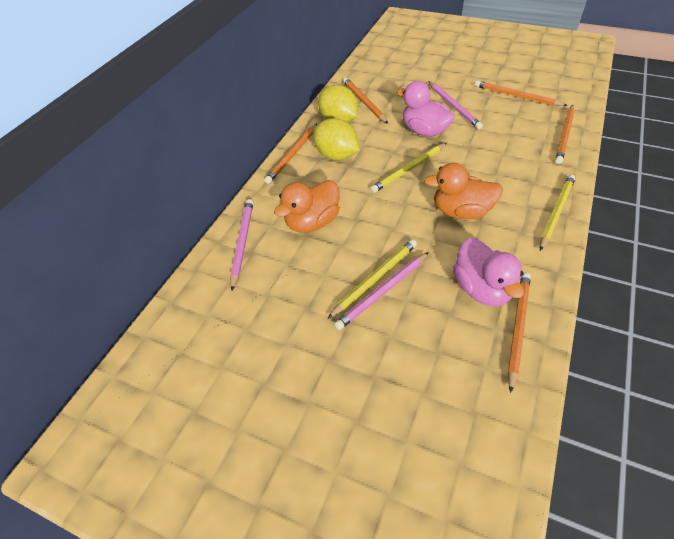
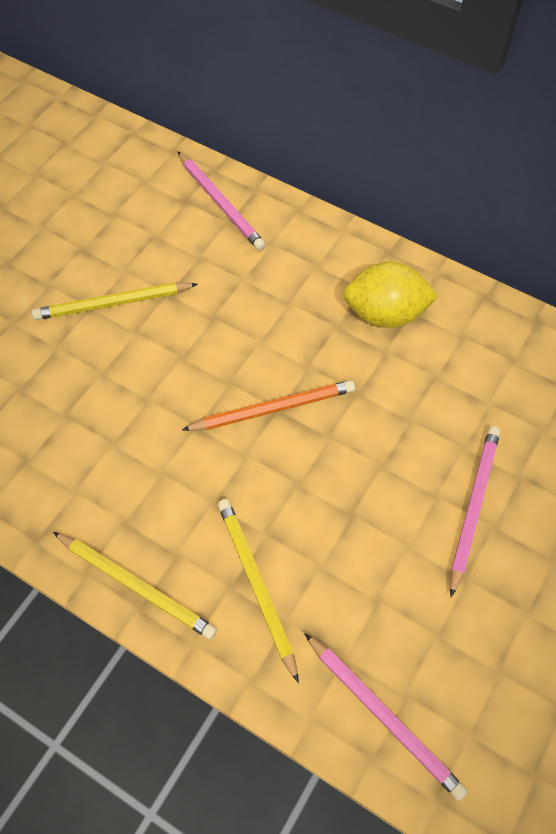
orange duck: 2 -> 0
orange pencil: 5 -> 1
pink duck: 2 -> 0
yellow lemon: 2 -> 1

